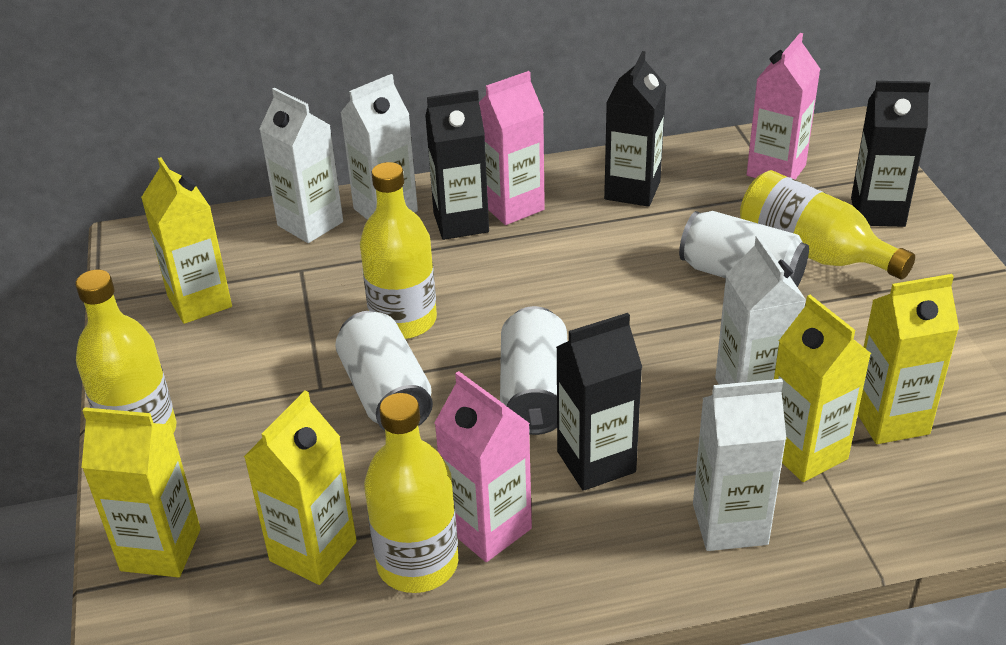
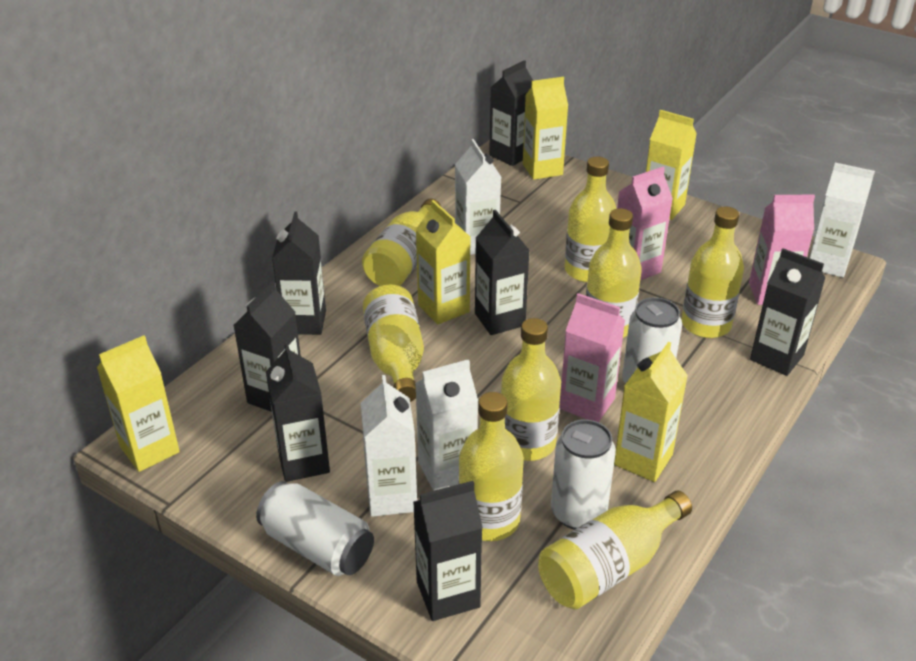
black carton: 4 -> 7
yellow bottle: 4 -> 8

